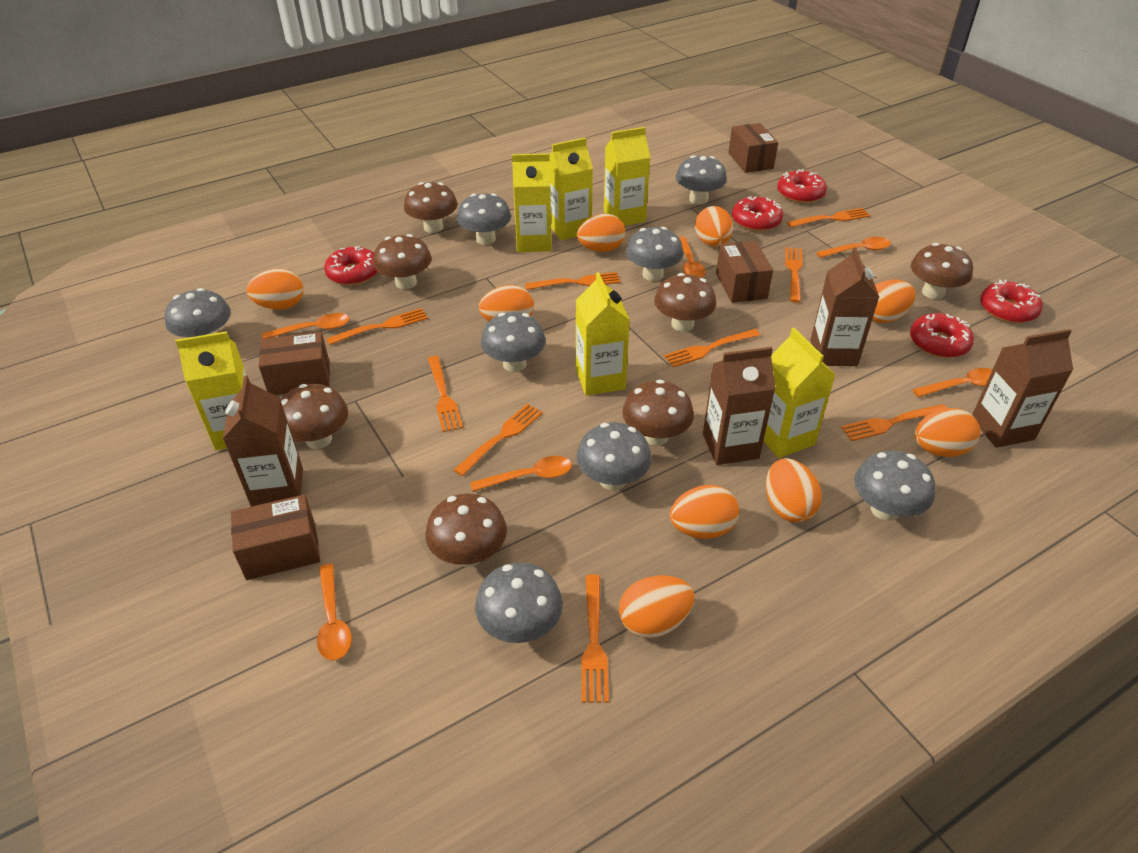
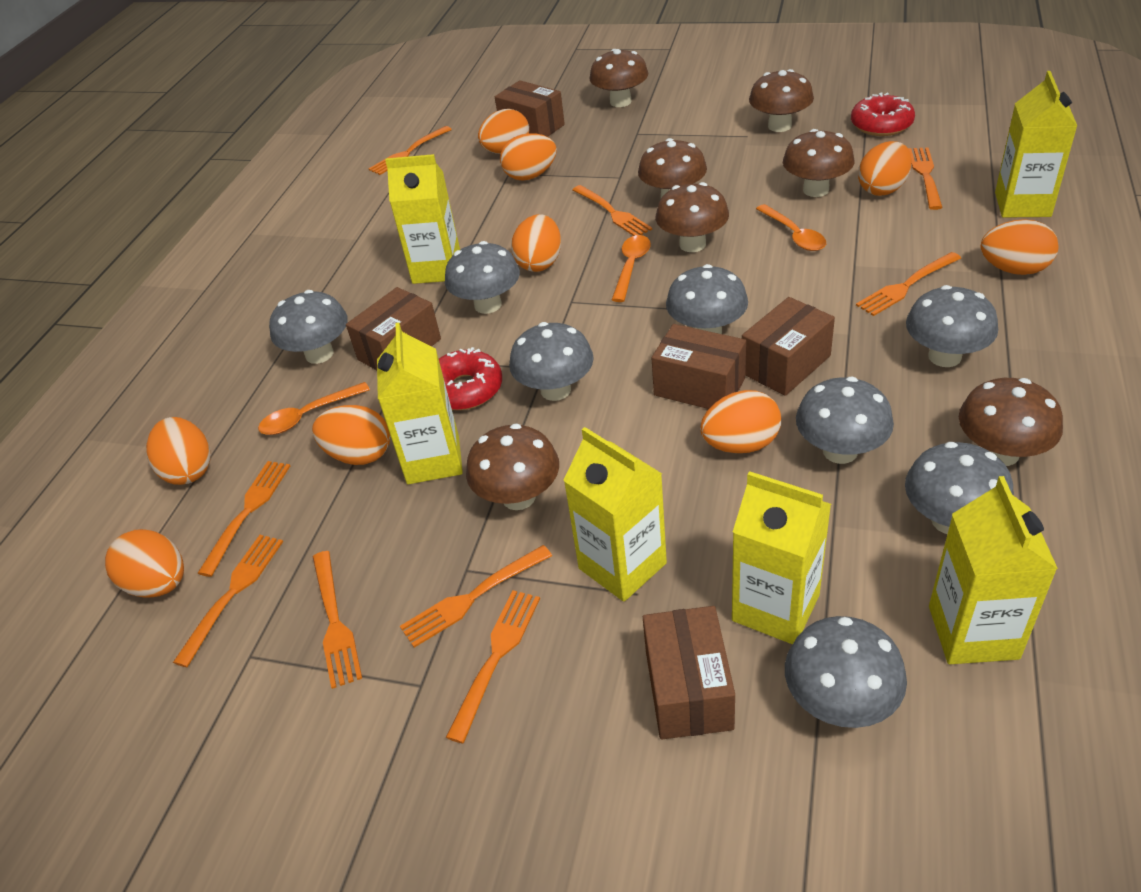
brown box: 4 -> 5
brown carton: 4 -> 0
orange spoon: 6 -> 3
red donut: 5 -> 2

